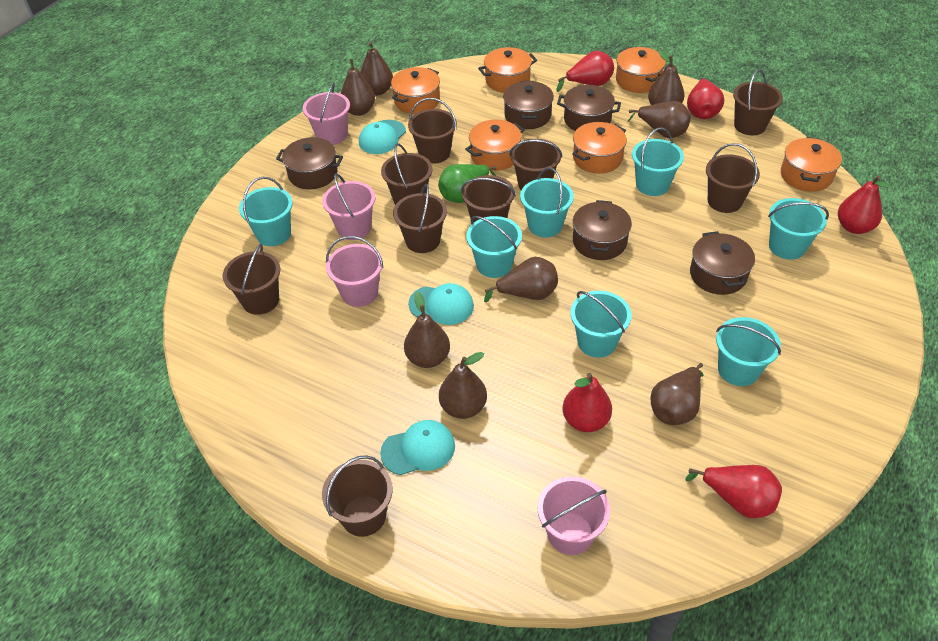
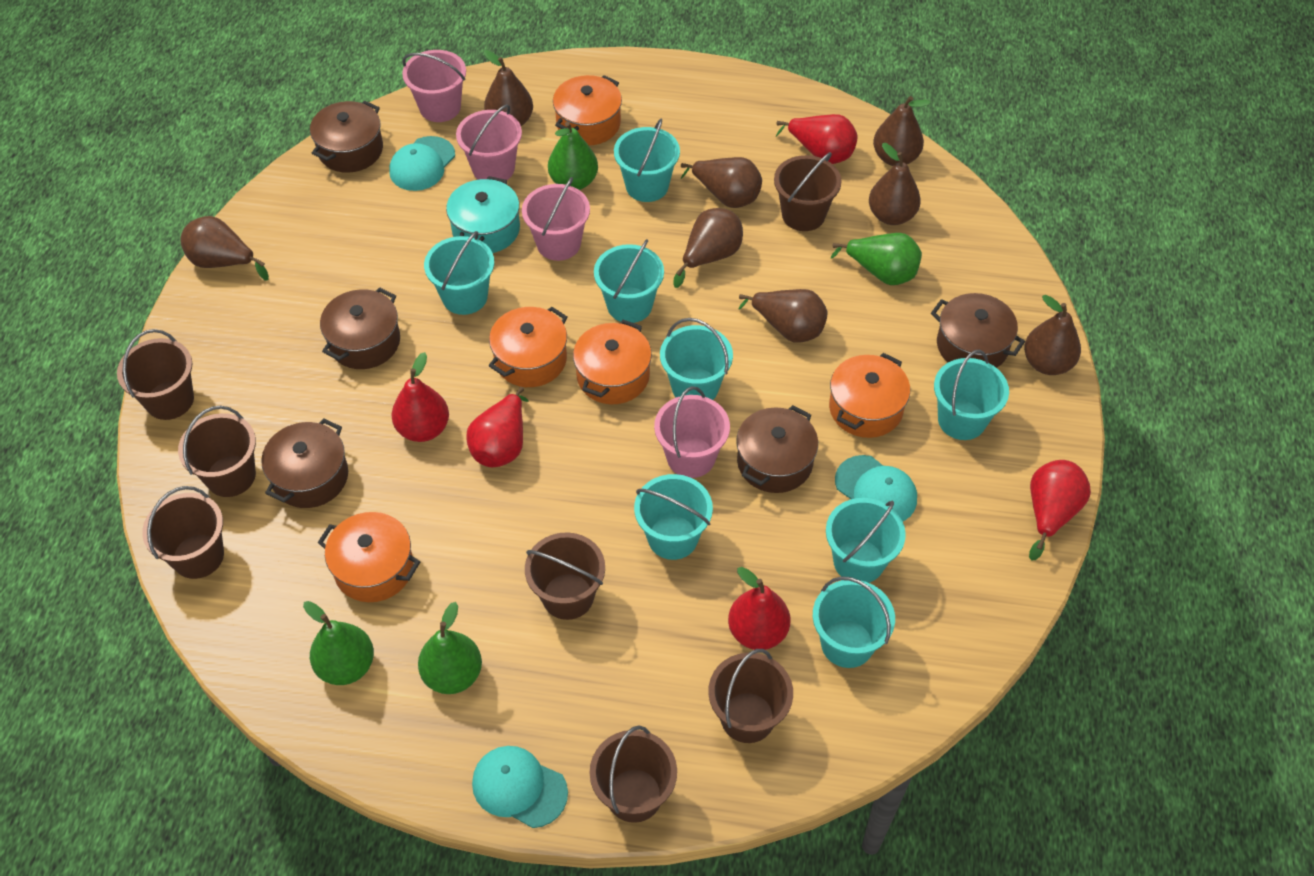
brown bucket: 9 -> 7
green pear: 1 -> 4
orange pot: 6 -> 5
turquoise bucket: 7 -> 8
turquoise pot: 0 -> 1

